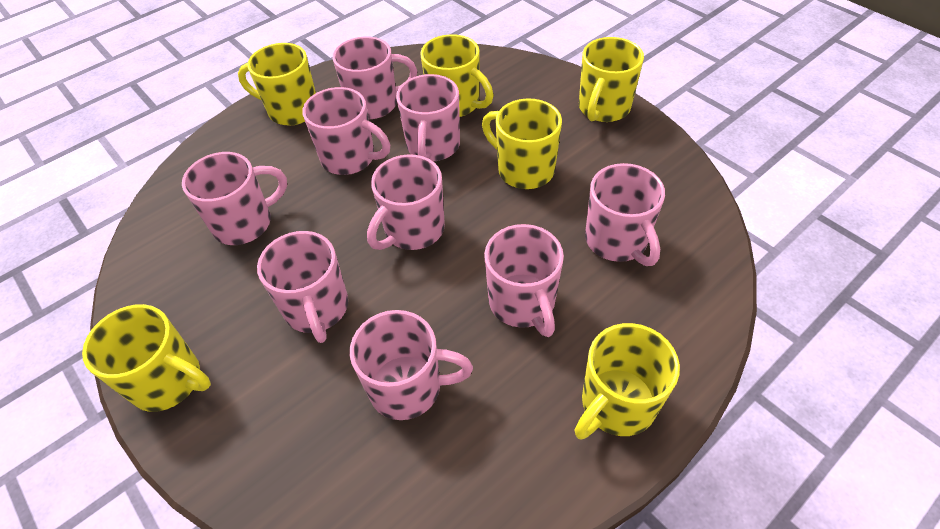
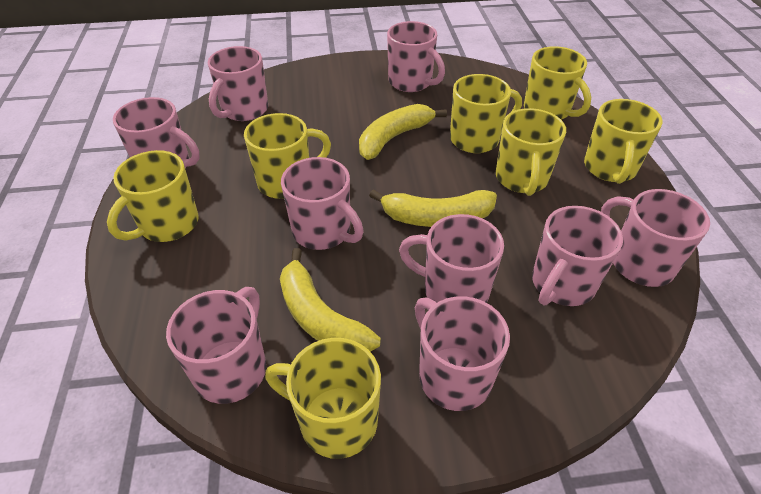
yellow banana: 0 -> 3
yellow mug: 6 -> 7

